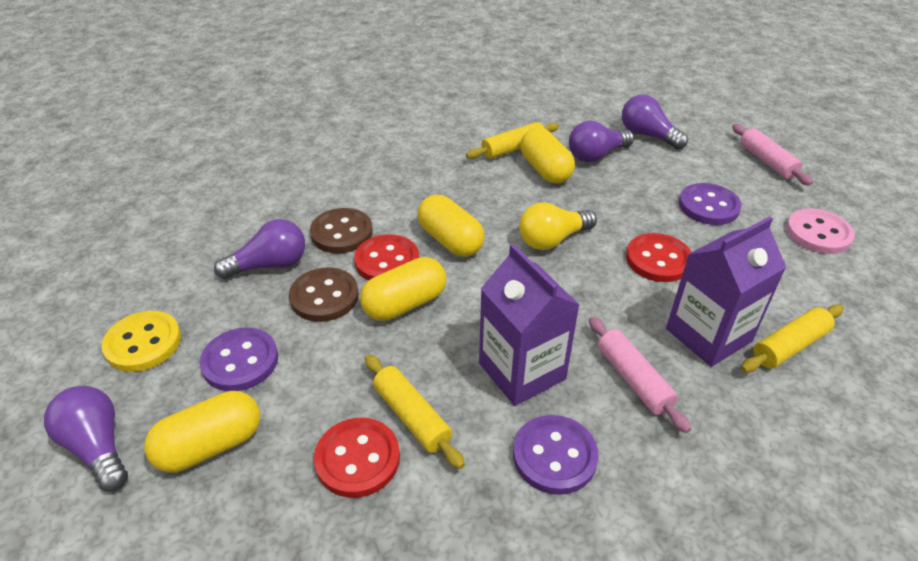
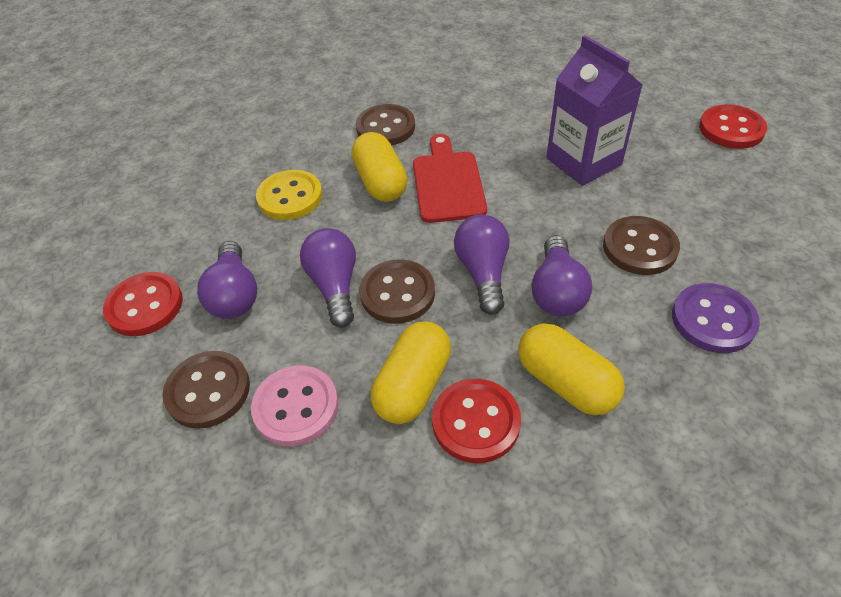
brown button: 2 -> 4
pink rolling pin: 2 -> 0
purple button: 3 -> 1
purple carton: 2 -> 1
red cutting board: 0 -> 1
yellow capsule: 4 -> 3
yellow light bulb: 1 -> 0
yellow rolling pin: 3 -> 0

